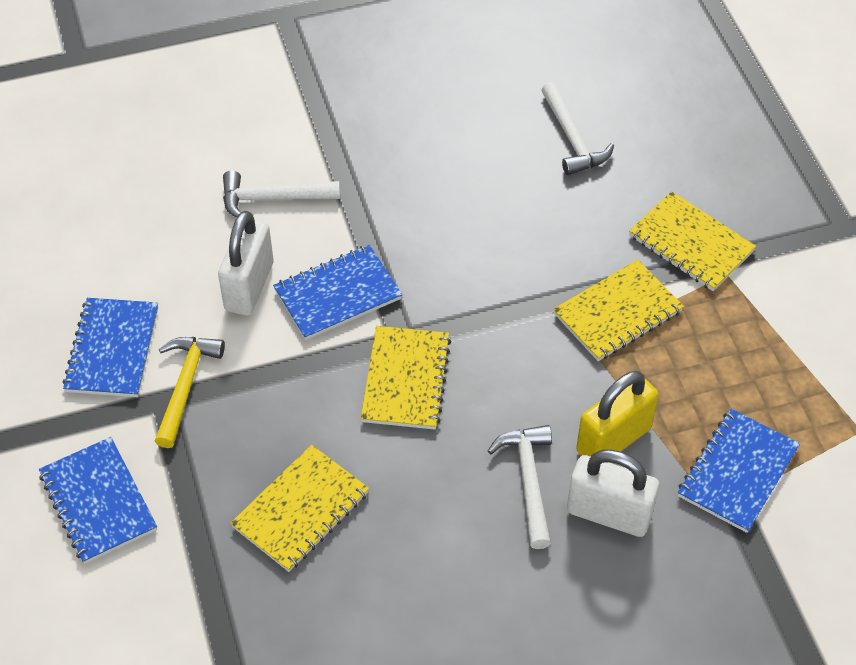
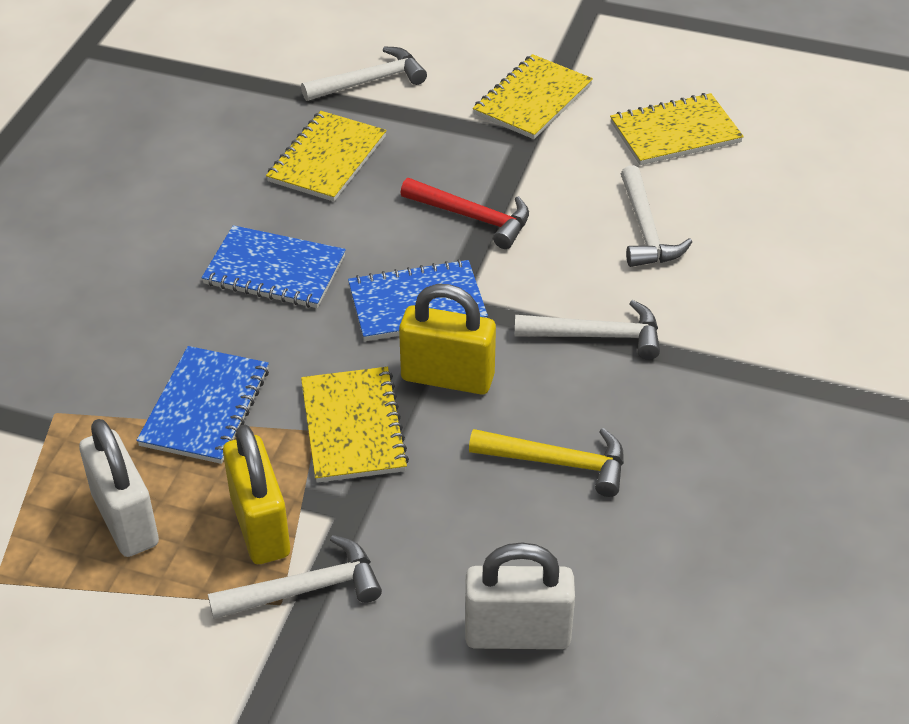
blue notebook: 4 -> 3
red hammer: 0 -> 1
white hammer: 3 -> 4
yellow padlock: 1 -> 2

